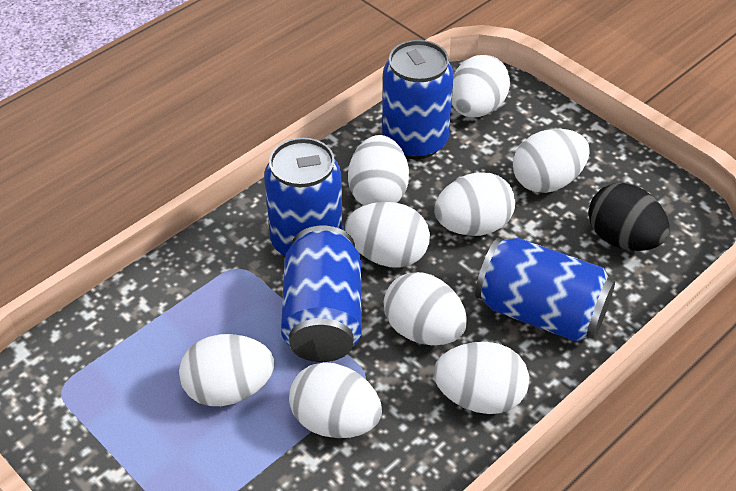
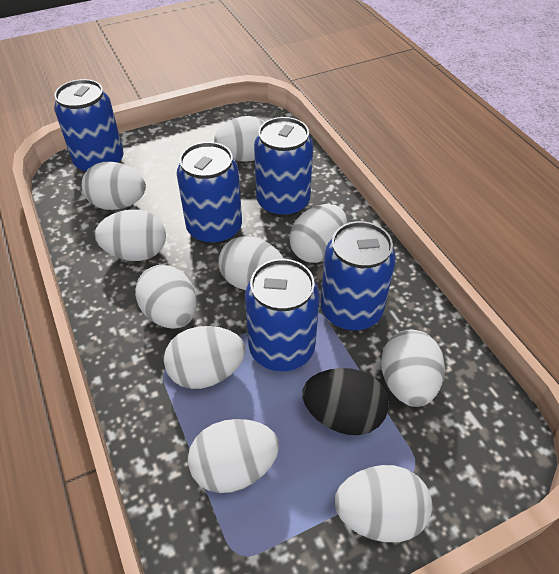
blue can: 4 -> 5
white egg: 9 -> 10

